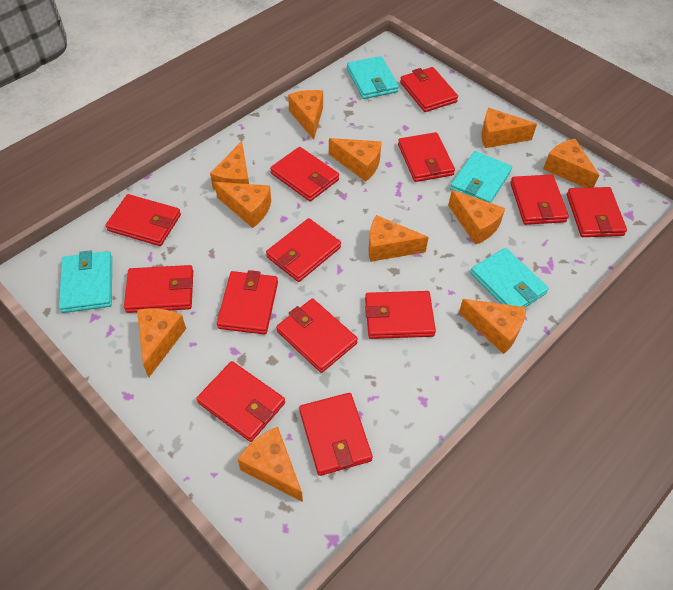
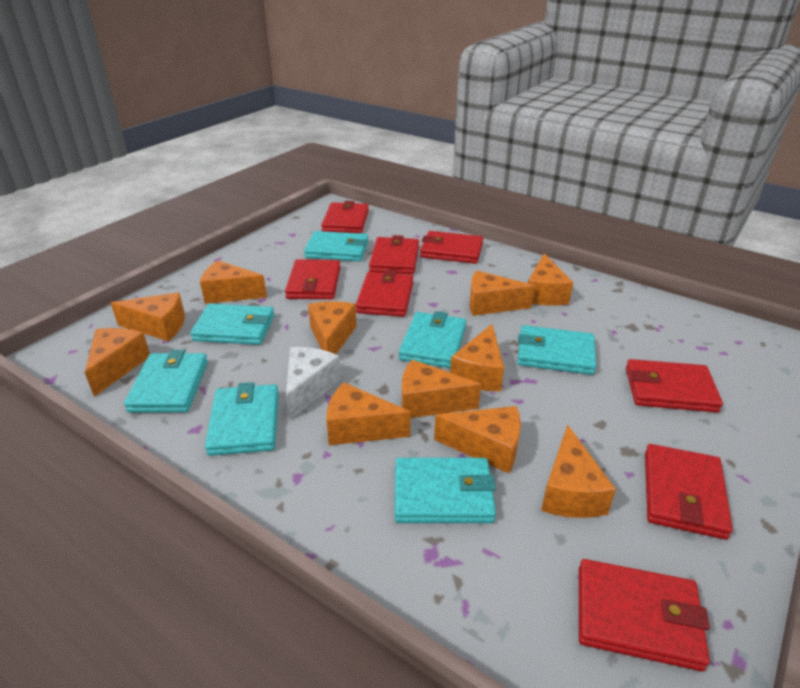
red wallet: 13 -> 8
turquoise wallet: 4 -> 7
white cheese: 0 -> 1

